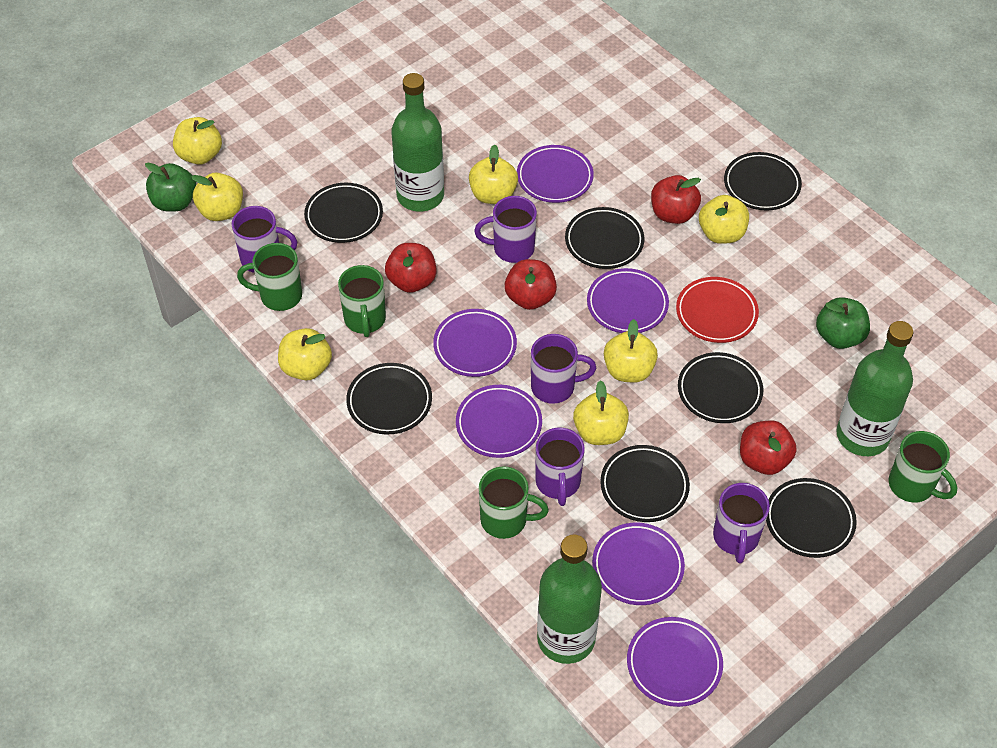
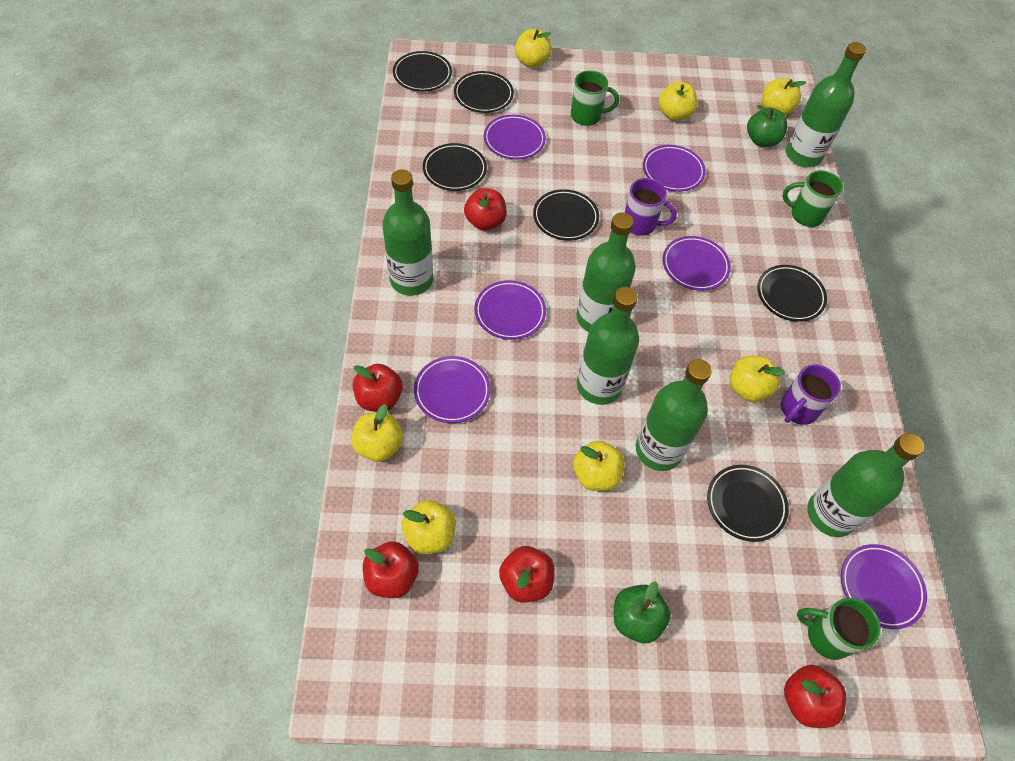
black plate: 7 -> 6
green bottle: 3 -> 6
green mug: 4 -> 3
purple mug: 5 -> 2
red apple: 4 -> 5
red plate: 1 -> 0

